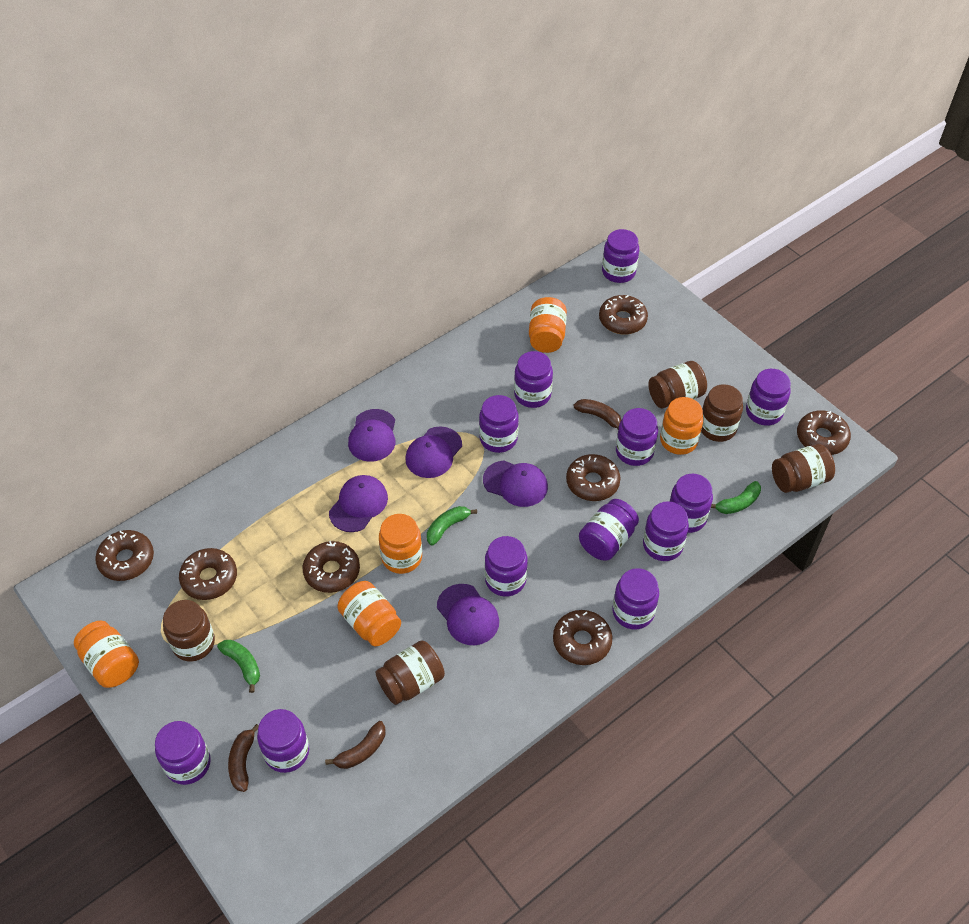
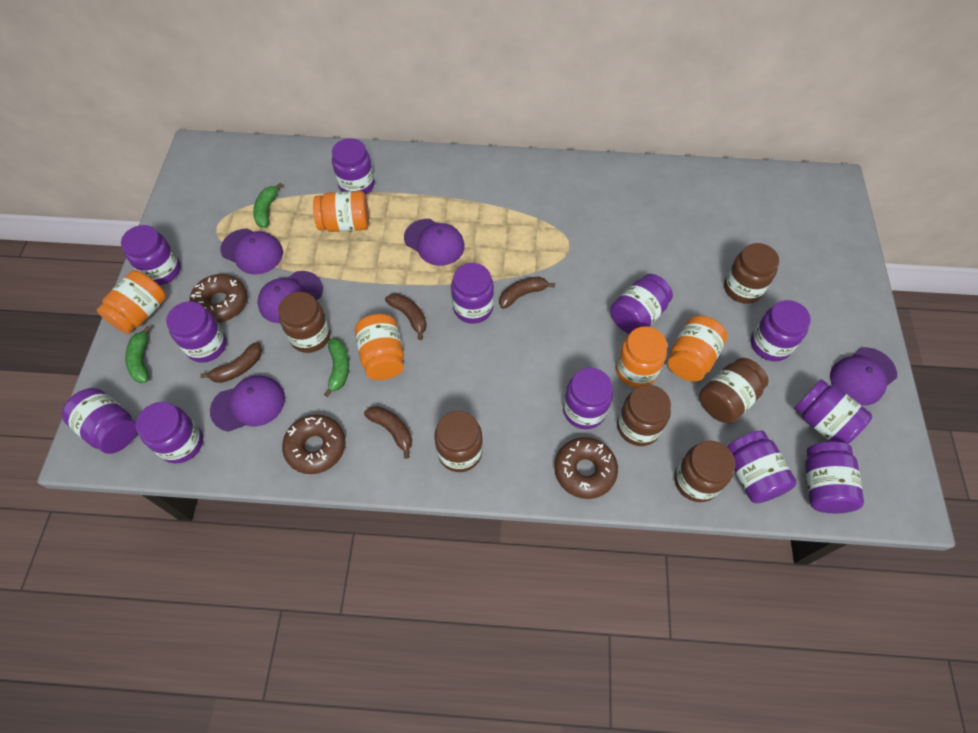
brown banana: 3 -> 4
brown donut: 7 -> 3
brown jar: 5 -> 6

